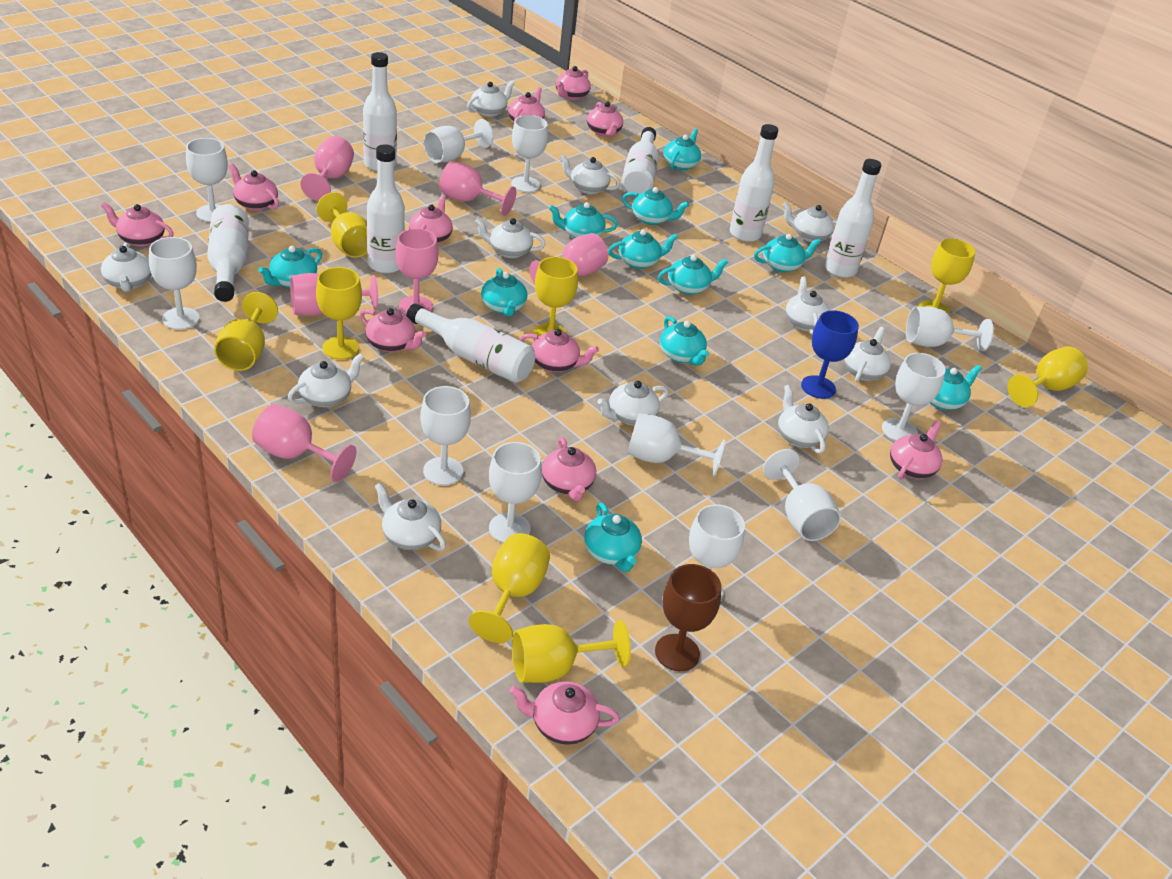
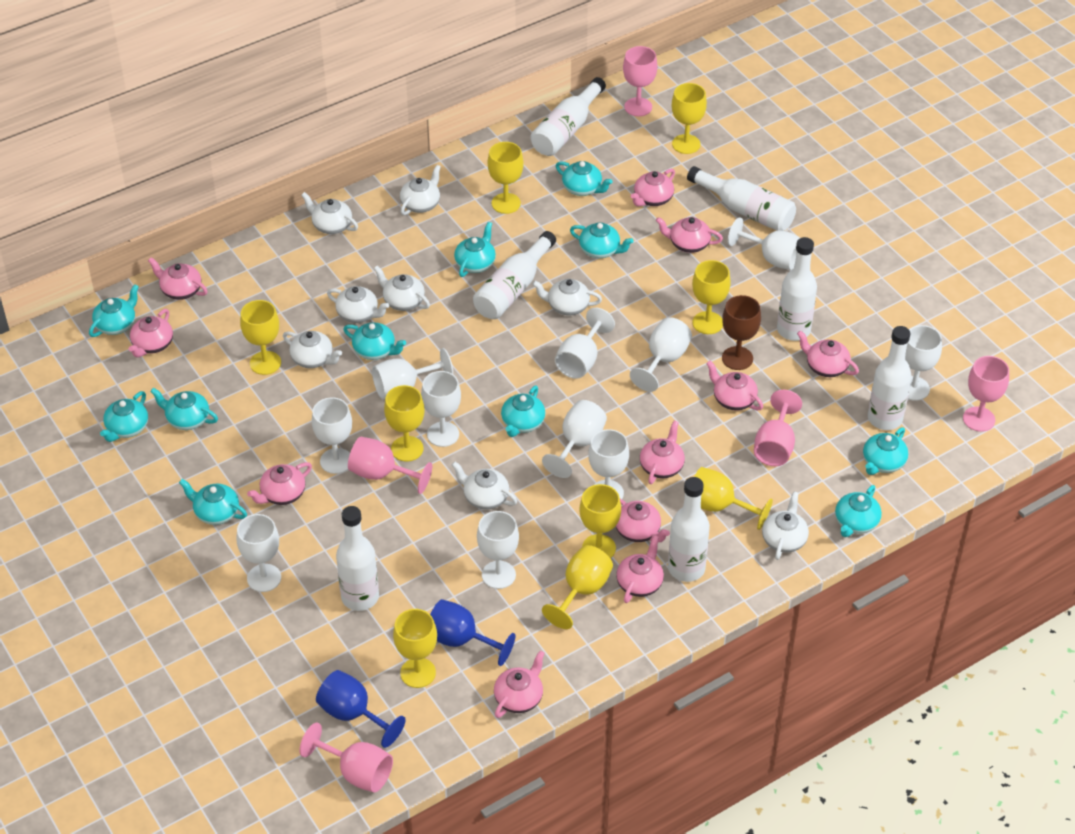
blue goblet: 1 -> 2
pink goblet: 6 -> 5
white teapot: 11 -> 8
yellow goblet: 8 -> 9

